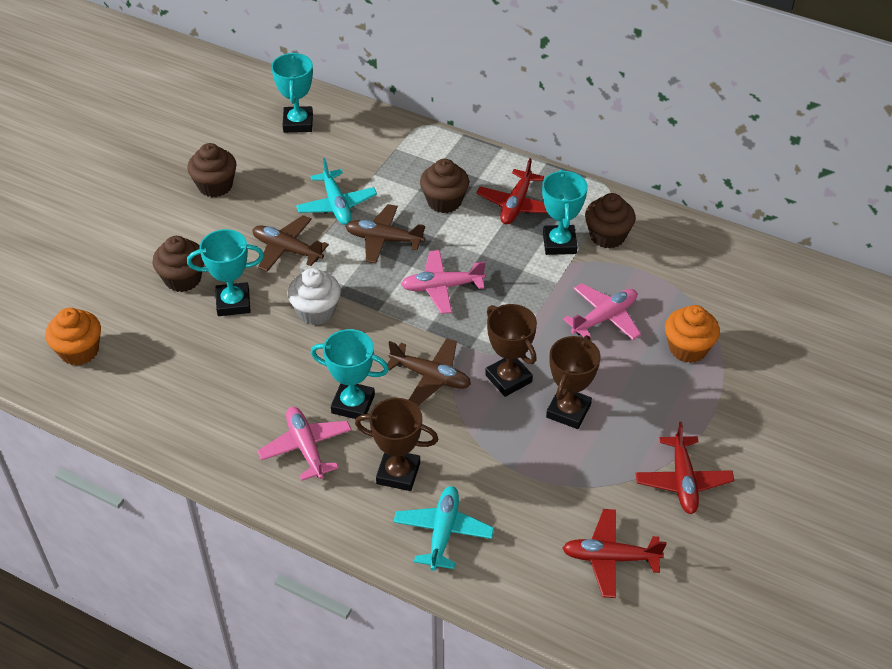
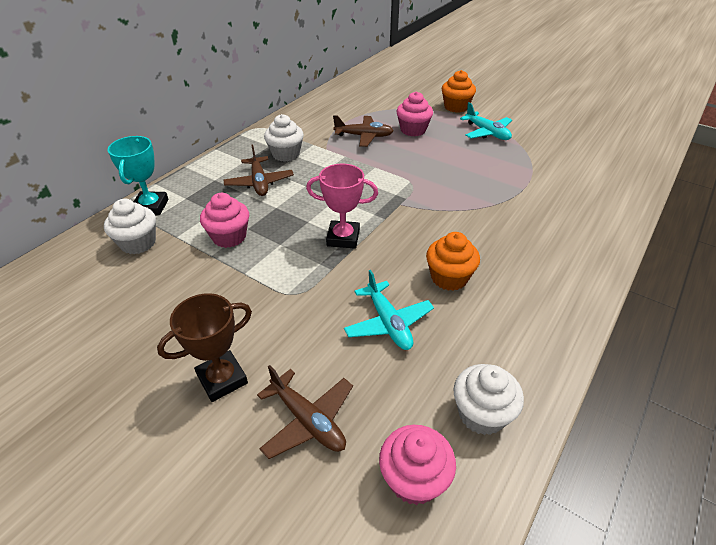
brown cupcake: 4 -> 0
brown trophy: 3 -> 1
pink cupcake: 0 -> 3
pink plane: 3 -> 0
pink trophy: 0 -> 1
red plane: 3 -> 0
turquoise trophy: 4 -> 1
white cupcake: 1 -> 3

